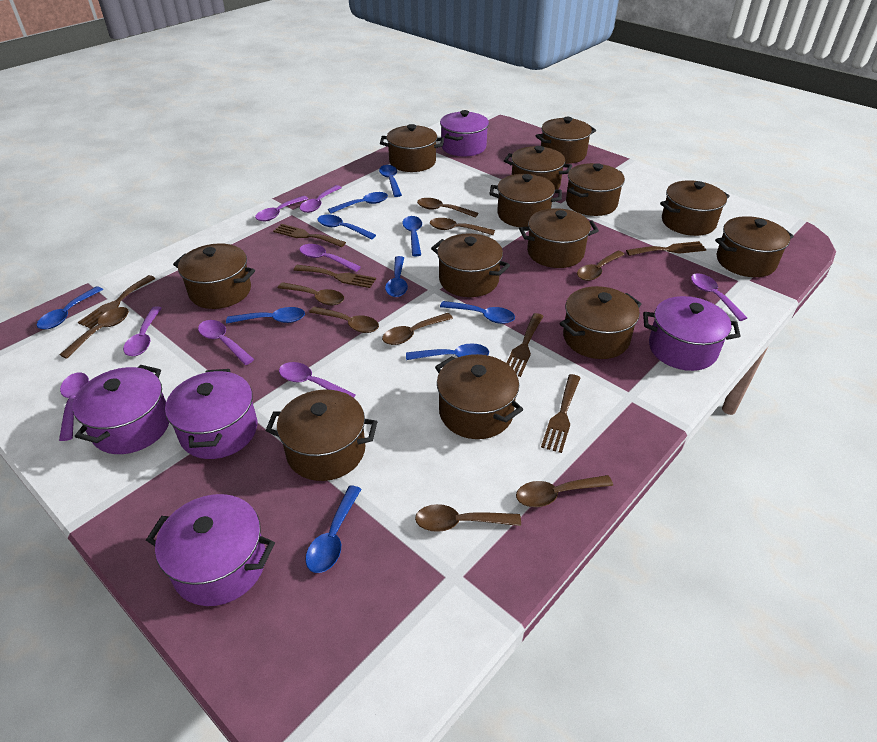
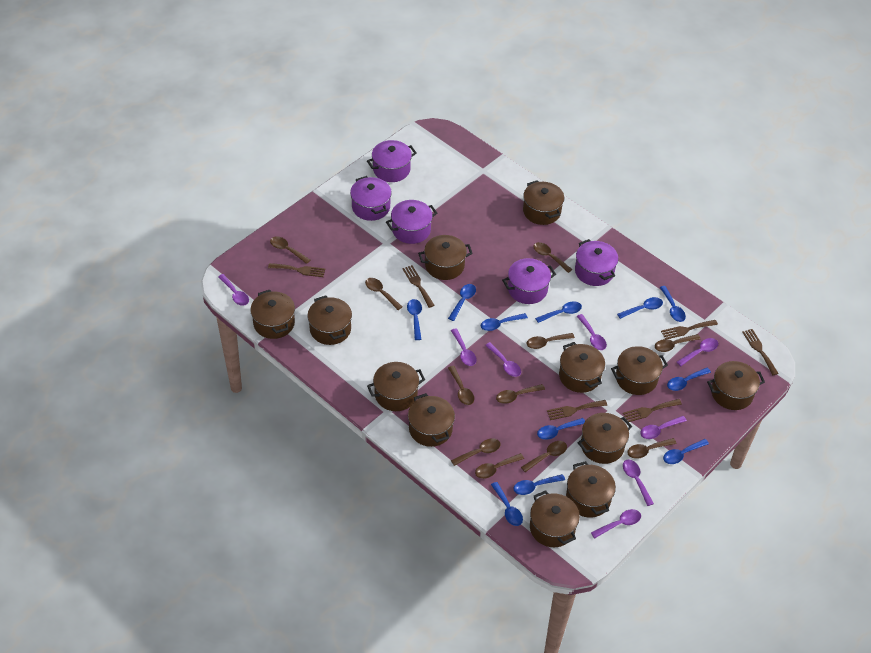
blue spoon: 10 -> 11
brown pot: 13 -> 12
brown spoon: 9 -> 11

